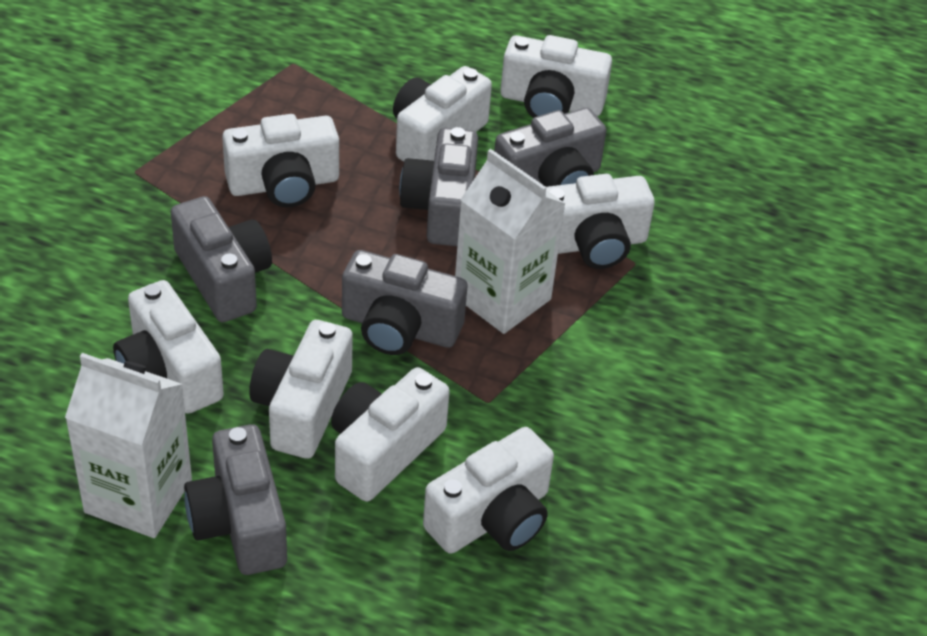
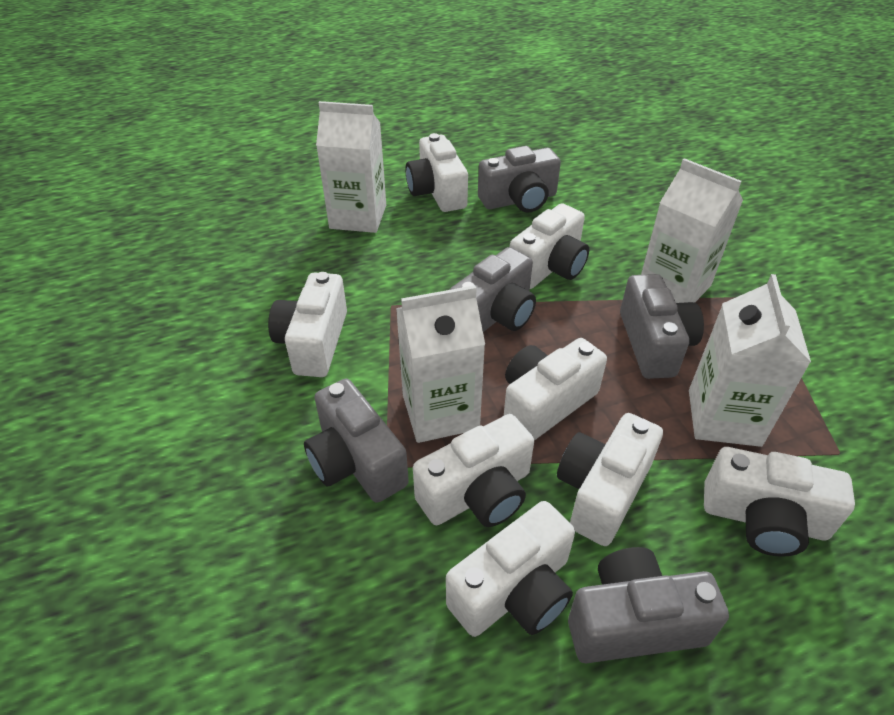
white carton: 2 -> 4

